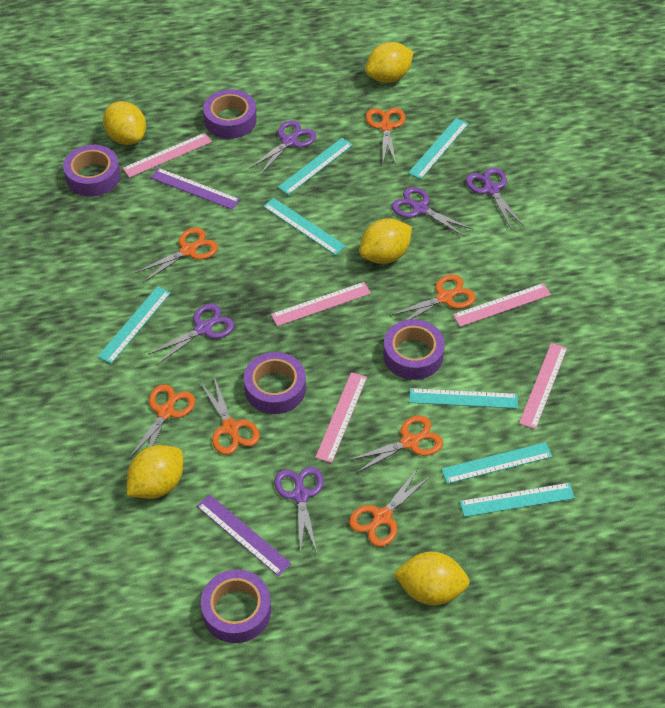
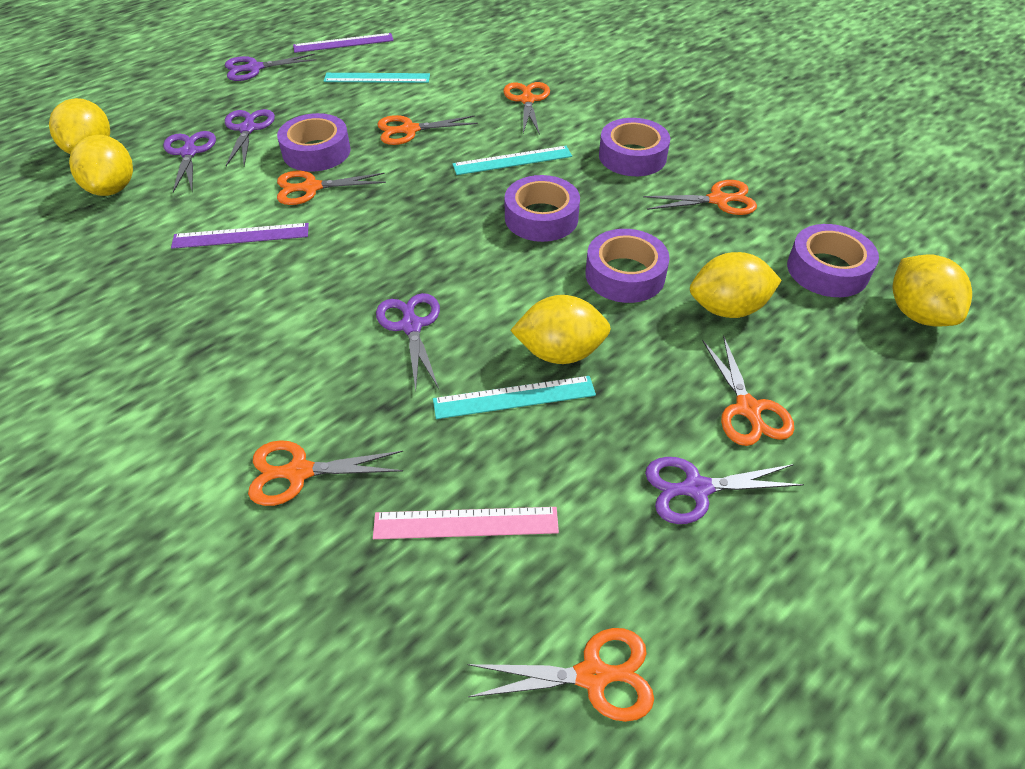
pink ruler: 5 -> 1
turquoise ruler: 7 -> 3

